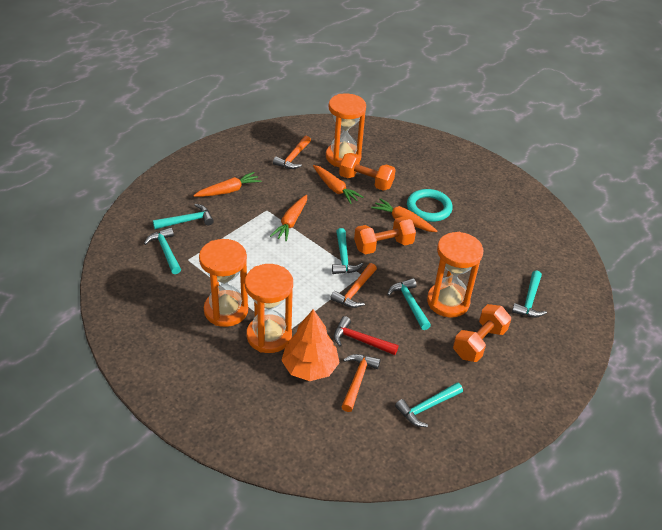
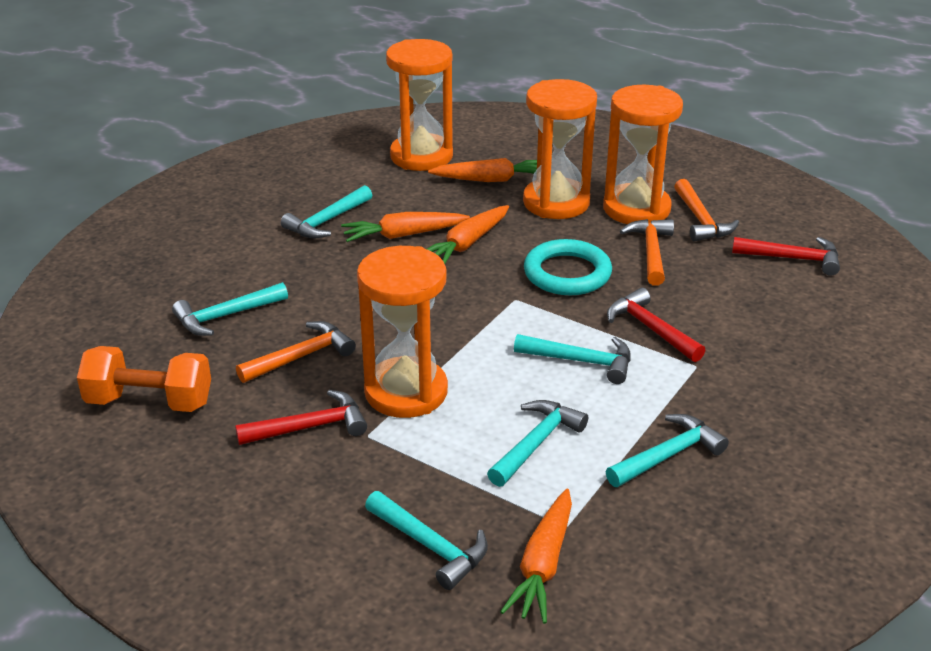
orange dumbbell: 3 -> 1
orange tree: 1 -> 0
red hammer: 1 -> 3

